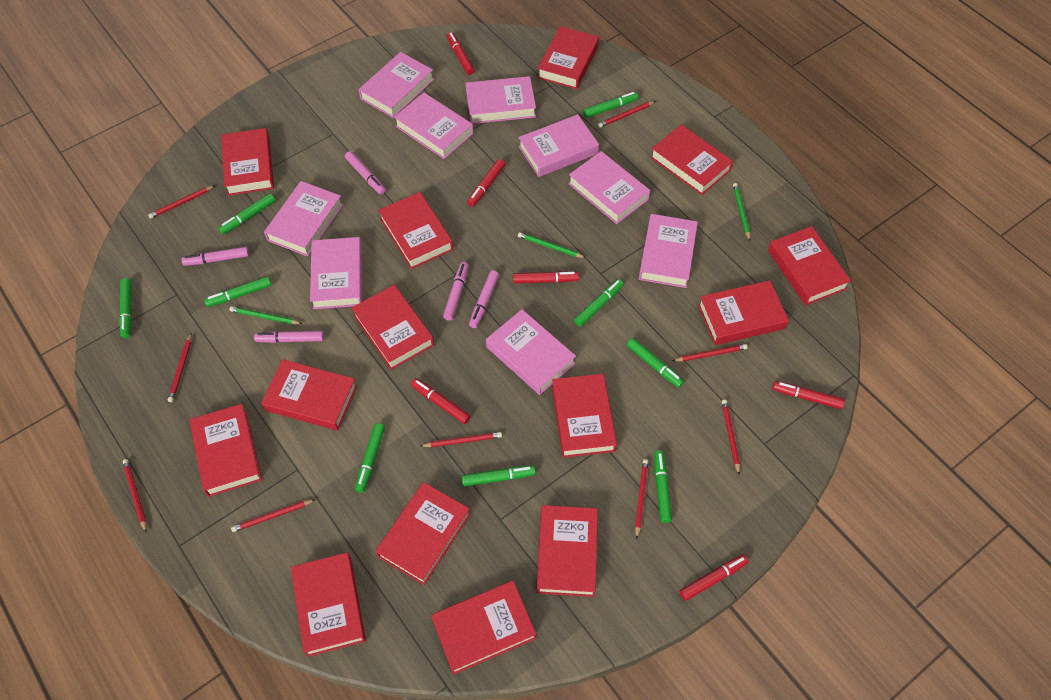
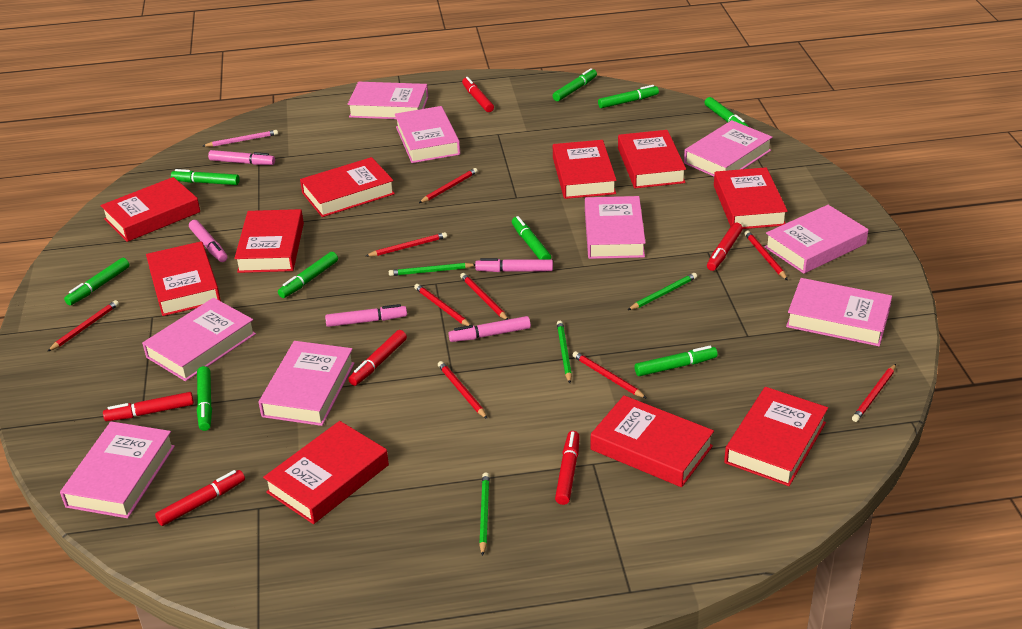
green pencil: 3 -> 4
pink pencil: 0 -> 1
red book: 14 -> 10

